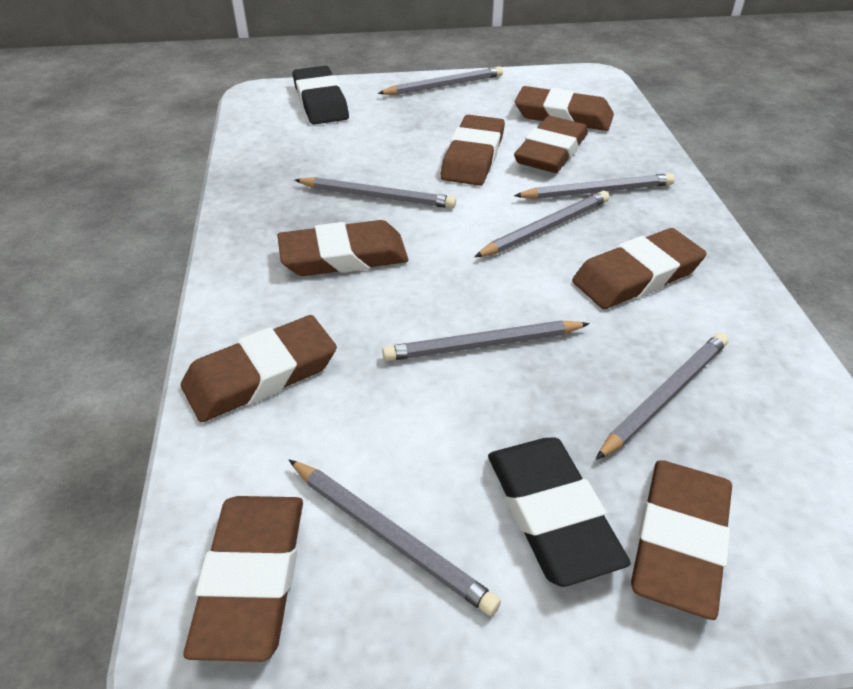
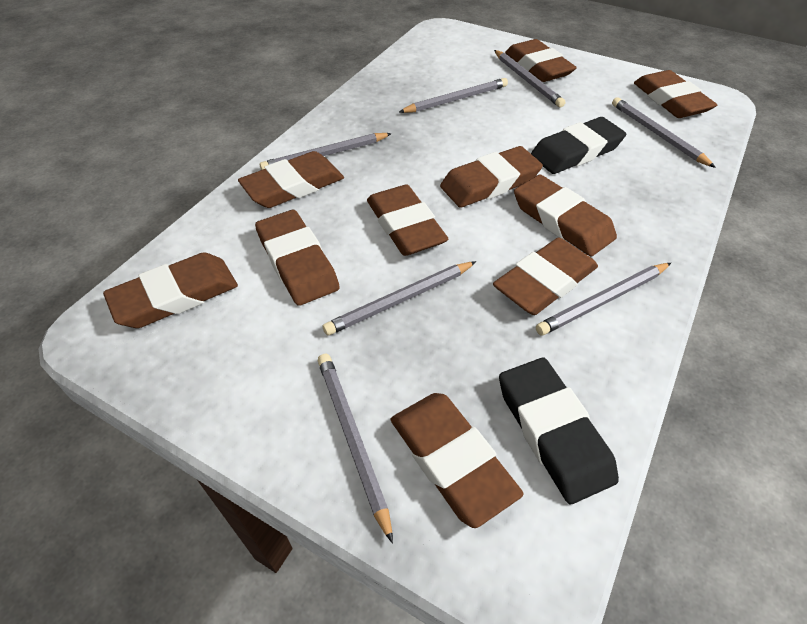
brown eraser: 8 -> 10

